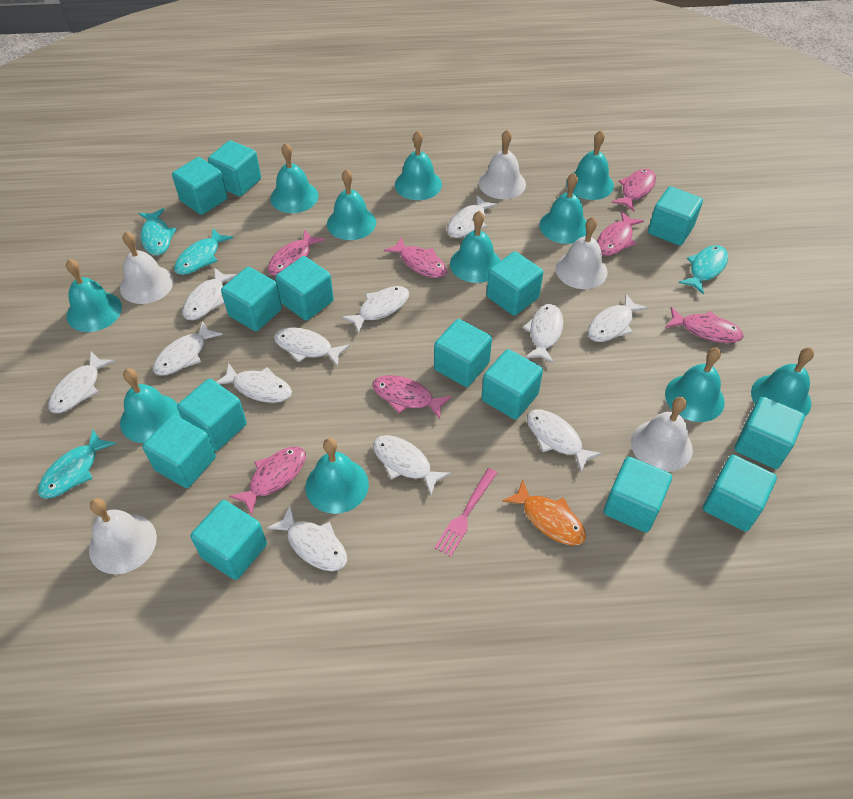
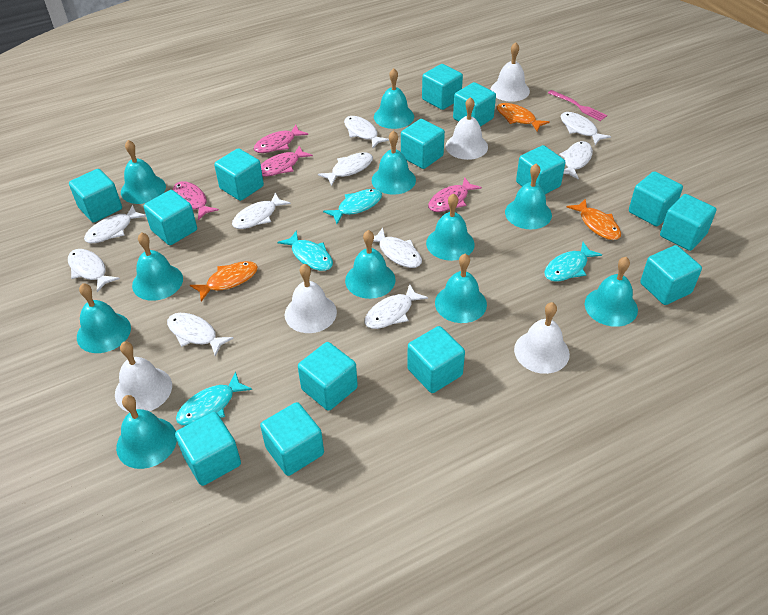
orange fish: 1 -> 3
pink fish: 7 -> 4
white fish: 12 -> 10

